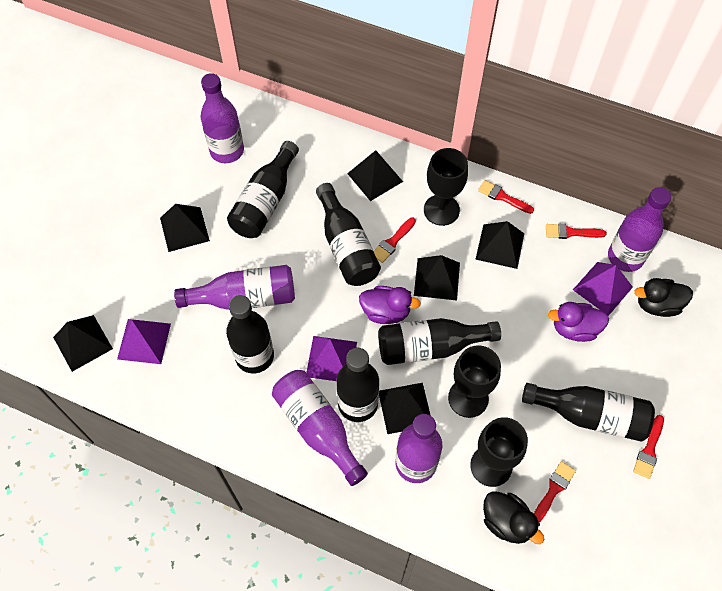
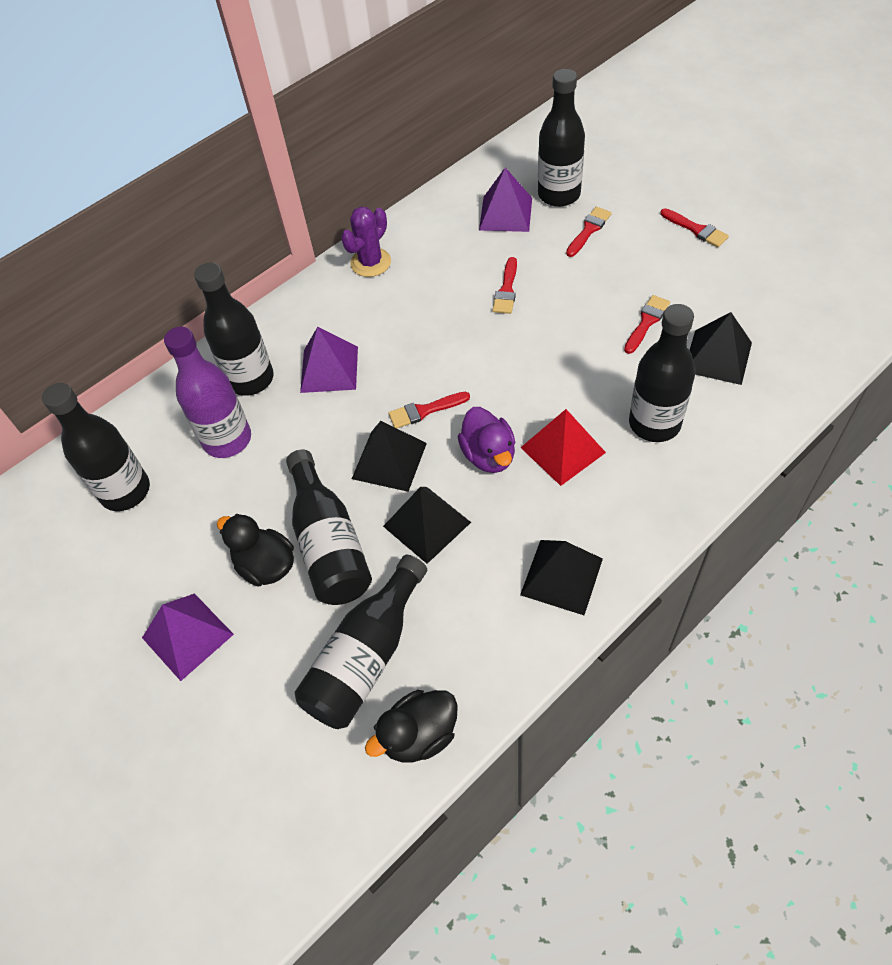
black goblet: 3 -> 0
black pyramid: 6 -> 4
purple bottle: 5 -> 1
purple cactus: 0 -> 1
purple duck: 2 -> 1
red pyramid: 0 -> 1

